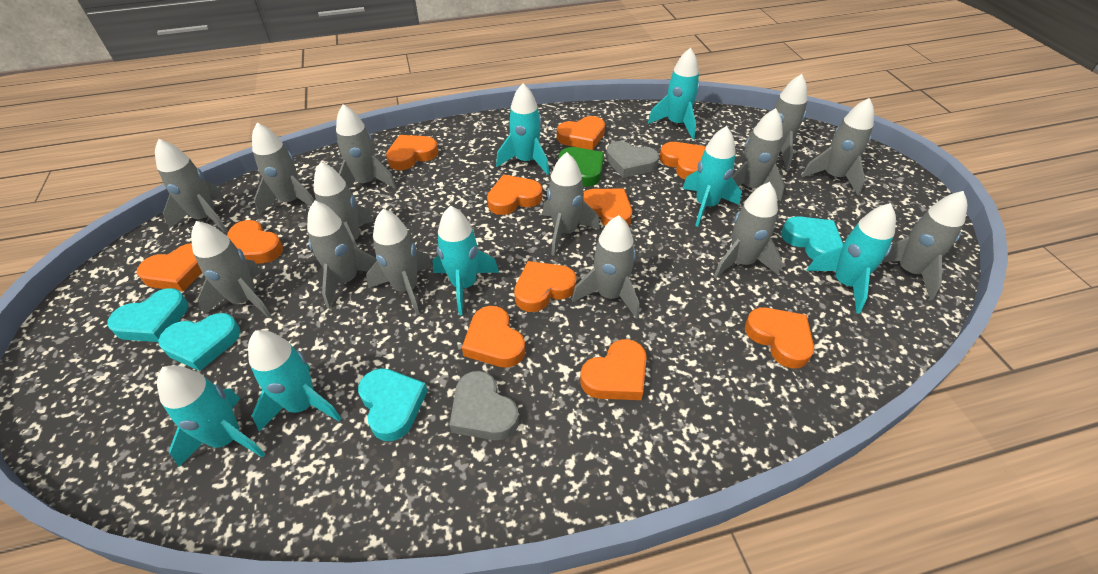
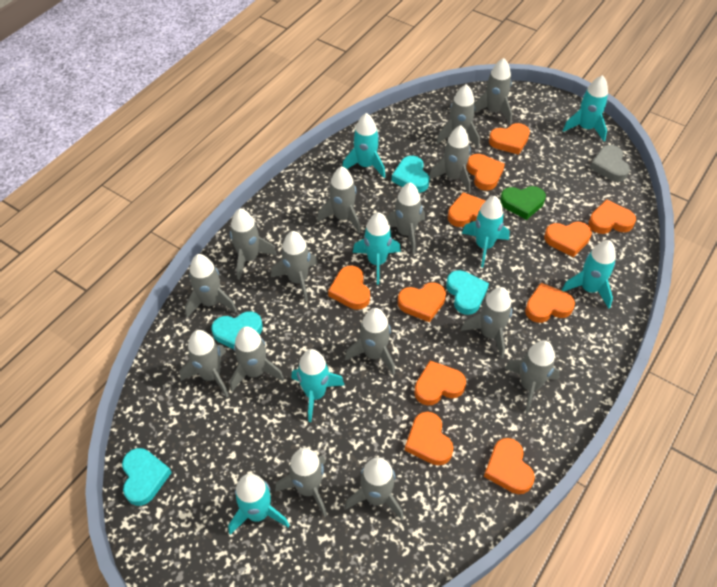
grey heart: 2 -> 1
grey rocket: 14 -> 15

